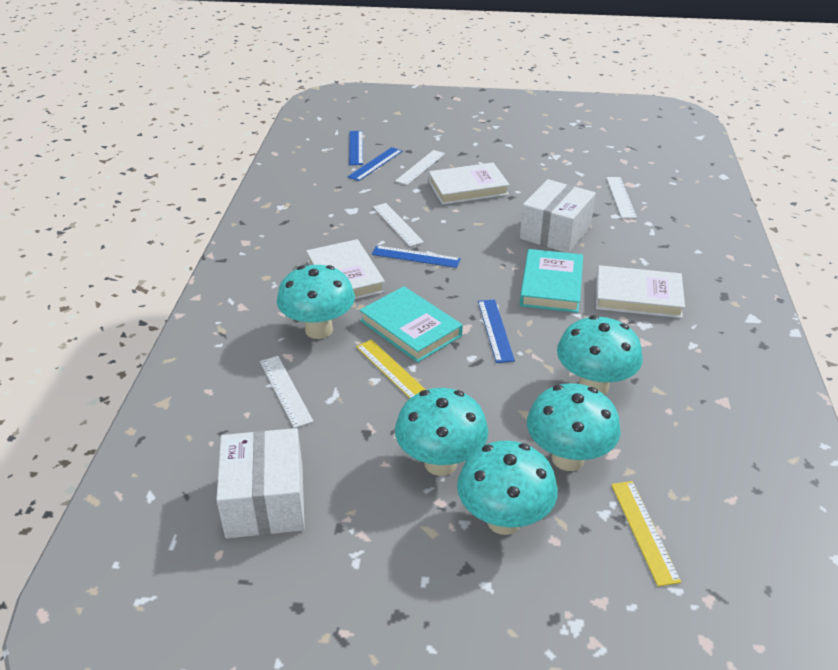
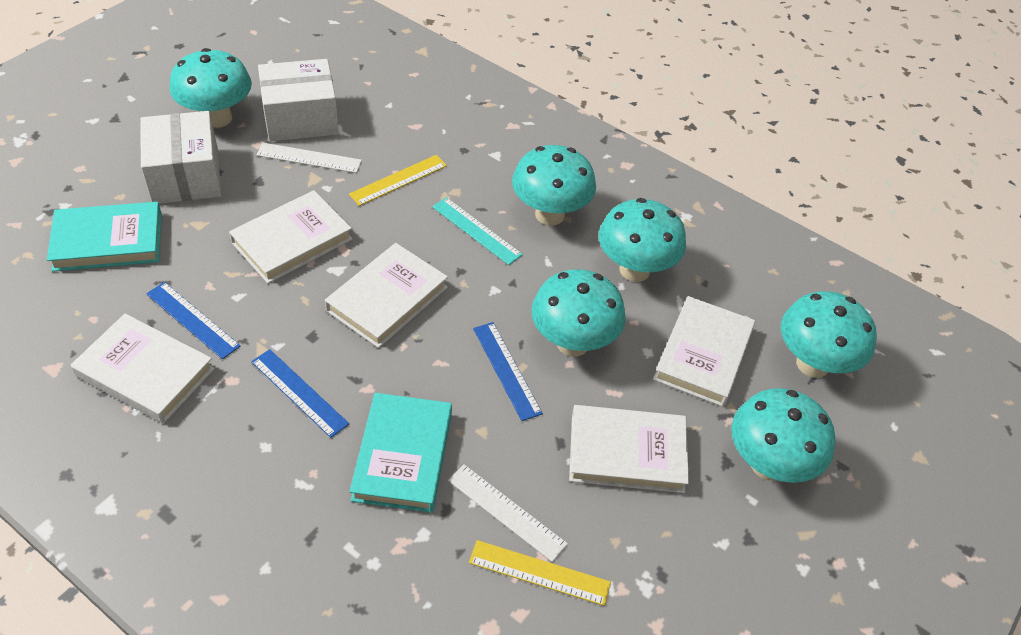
blue ruler: 4 -> 3
turquoise mushroom: 5 -> 6
turquoise ruler: 0 -> 1
white book: 3 -> 5
white ruler: 4 -> 2

